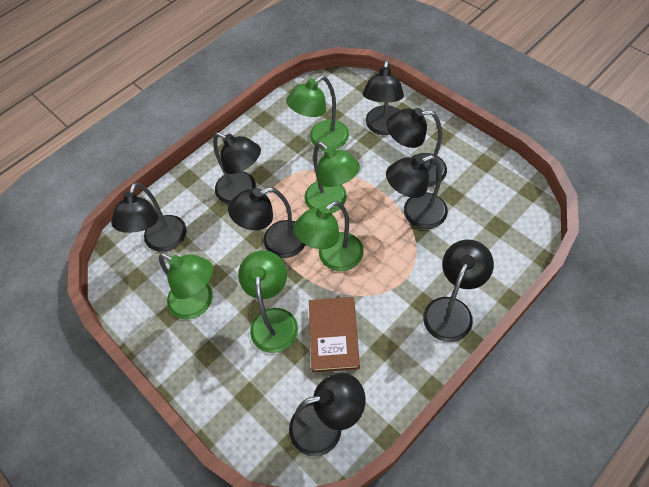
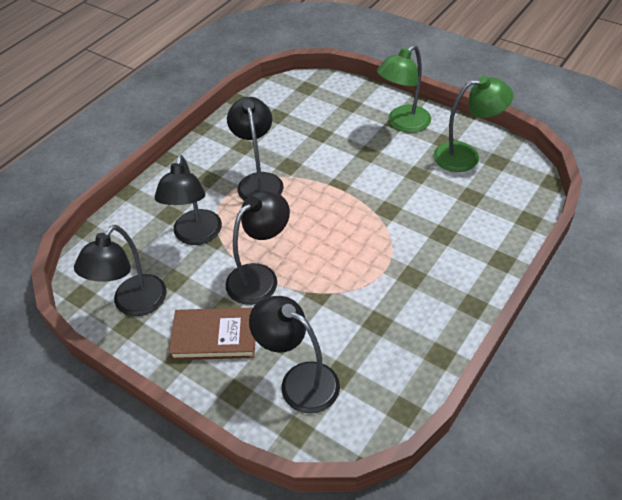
black lamp: 8 -> 5
green lamp: 5 -> 2

